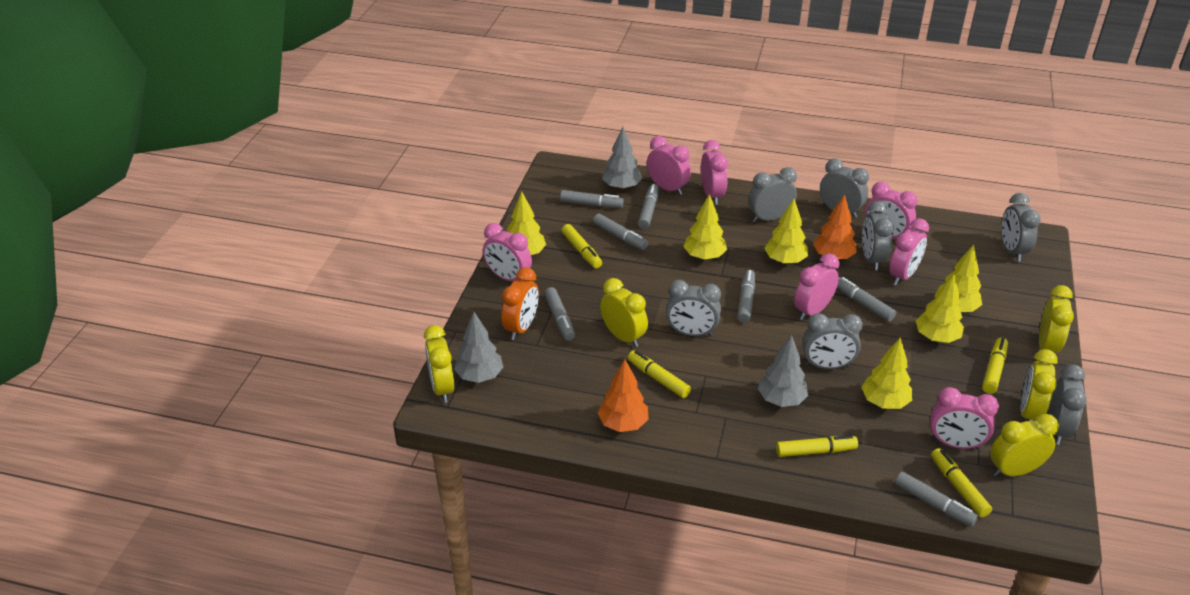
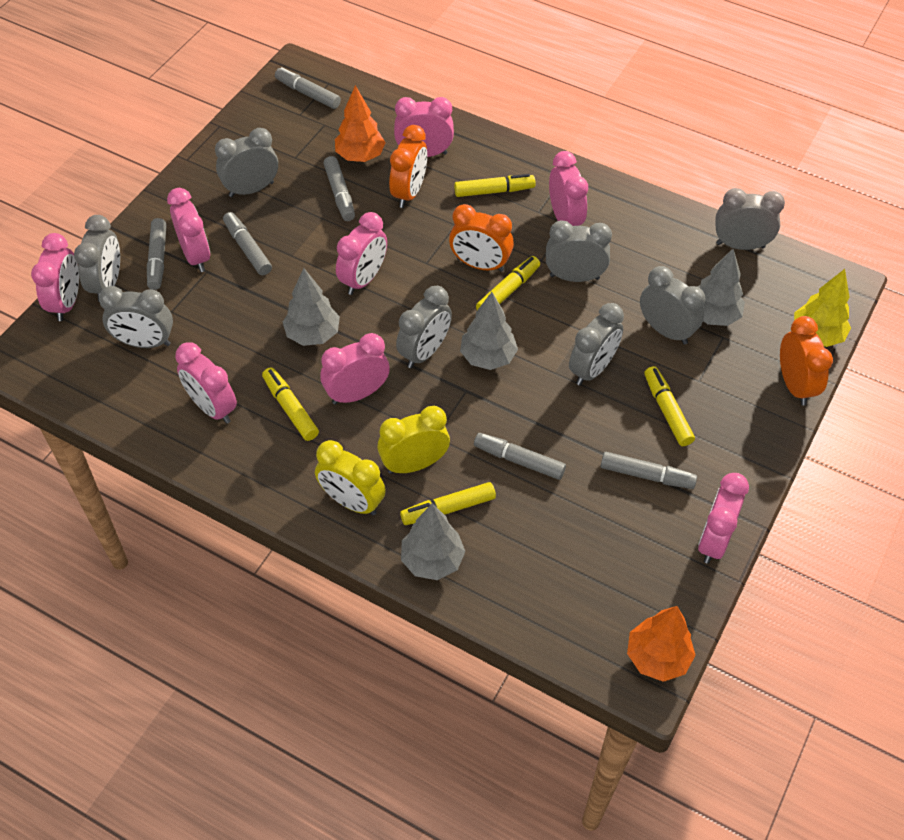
grey clock: 7 -> 8
grey marker: 7 -> 6
grey tree: 3 -> 4
orange clock: 1 -> 3
pink clock: 7 -> 8
yellow clock: 5 -> 2
yellow tree: 6 -> 1

